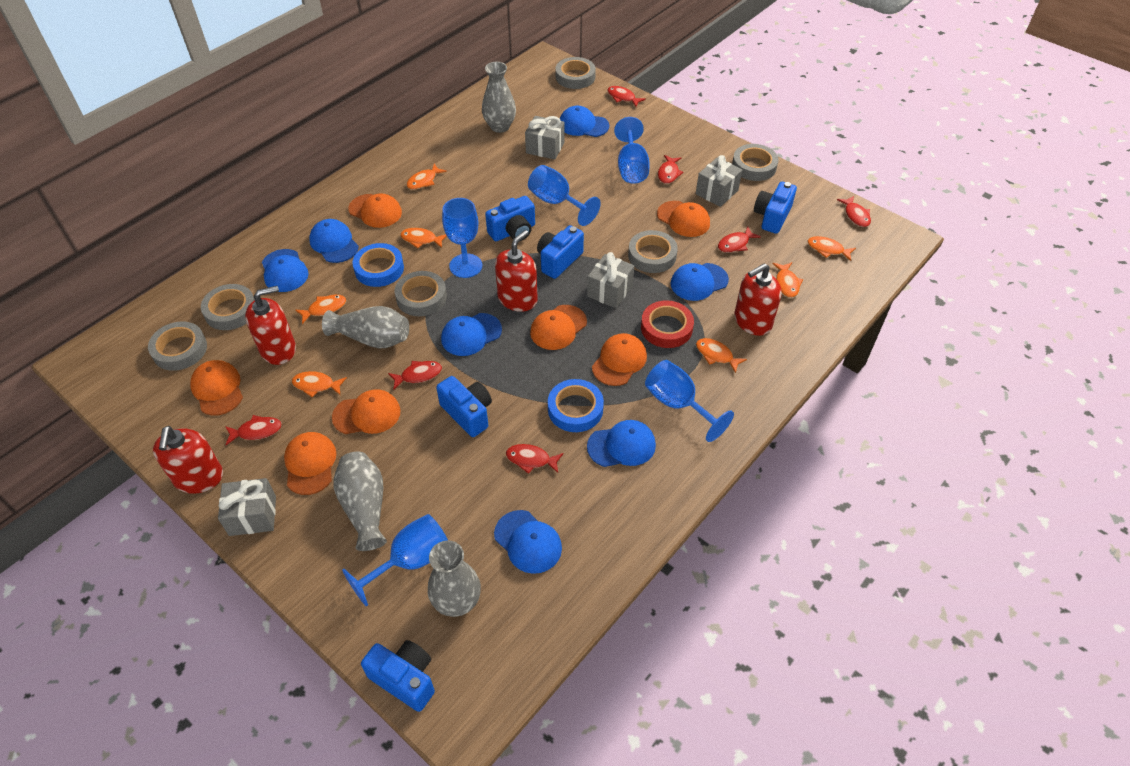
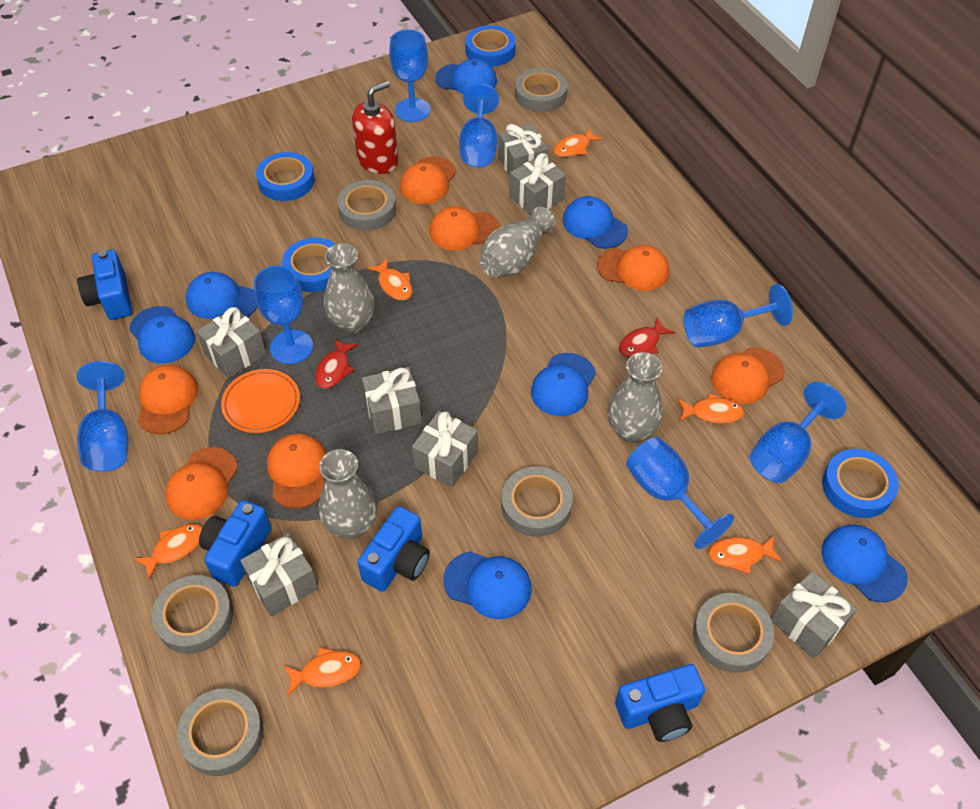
blue camera: 5 -> 4
blue goblet: 5 -> 7
blue tape: 2 -> 4
grey gift: 4 -> 7
orange fish: 7 -> 6
orange plate: 0 -> 1
red fish: 7 -> 2
red soap dispenser: 4 -> 1
red tape: 1 -> 0

